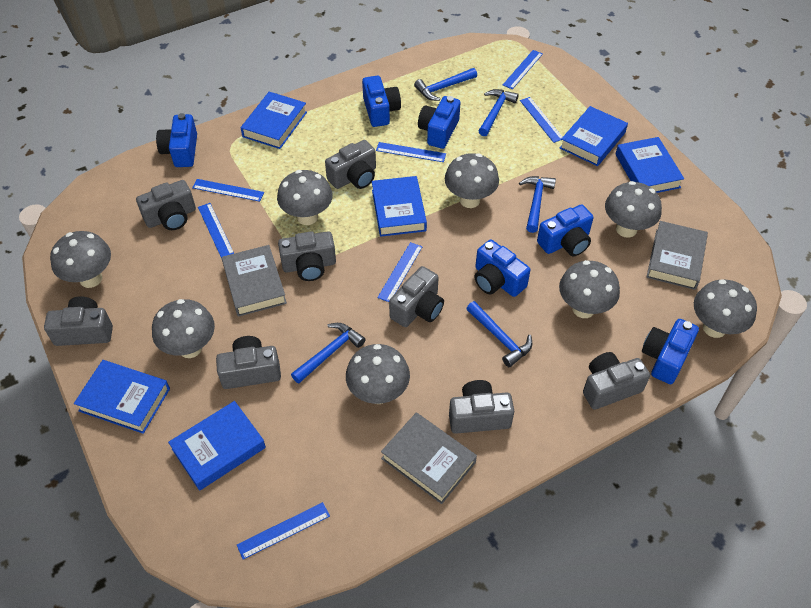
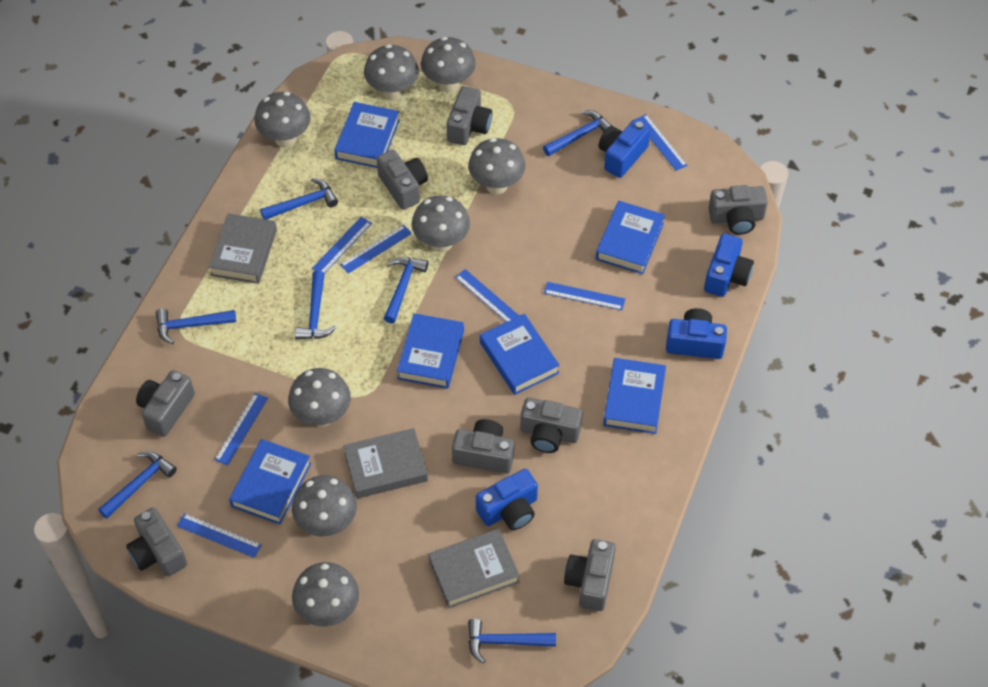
blue camera: 6 -> 4
blue hammer: 5 -> 7

